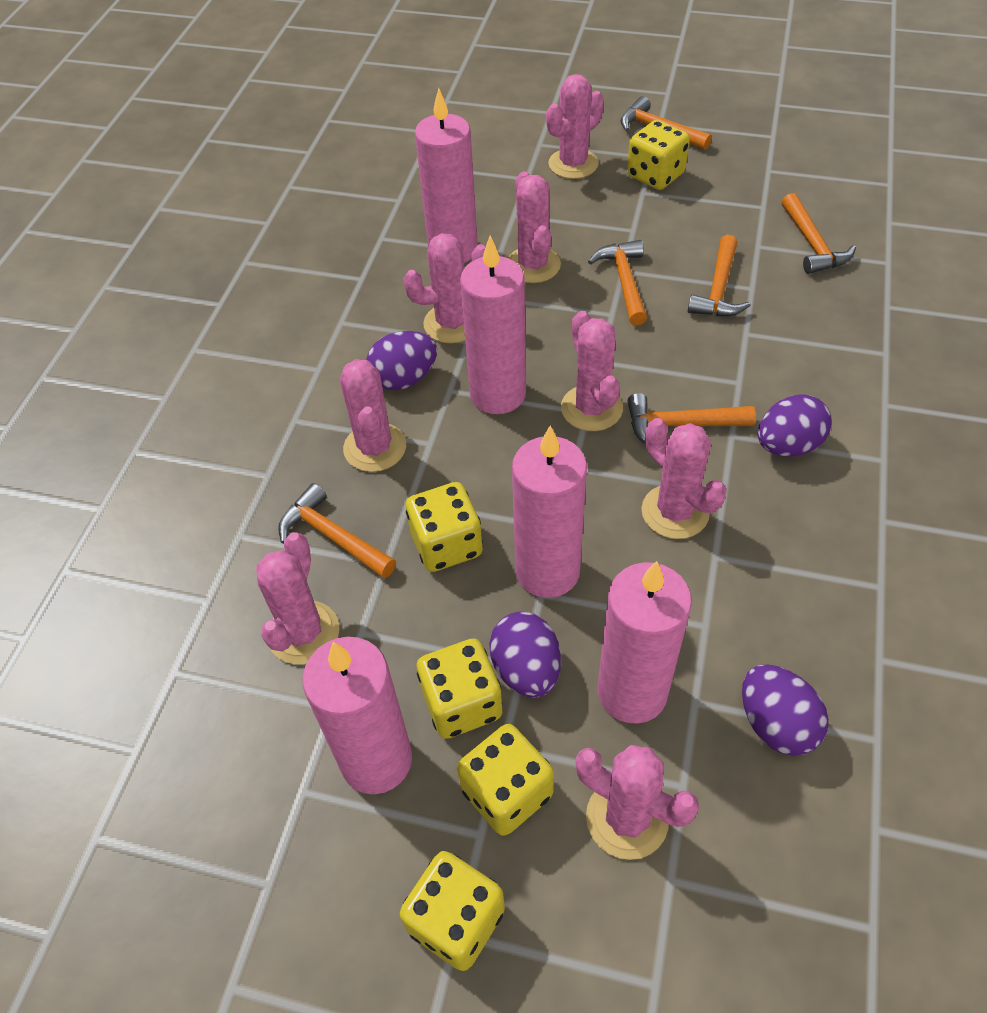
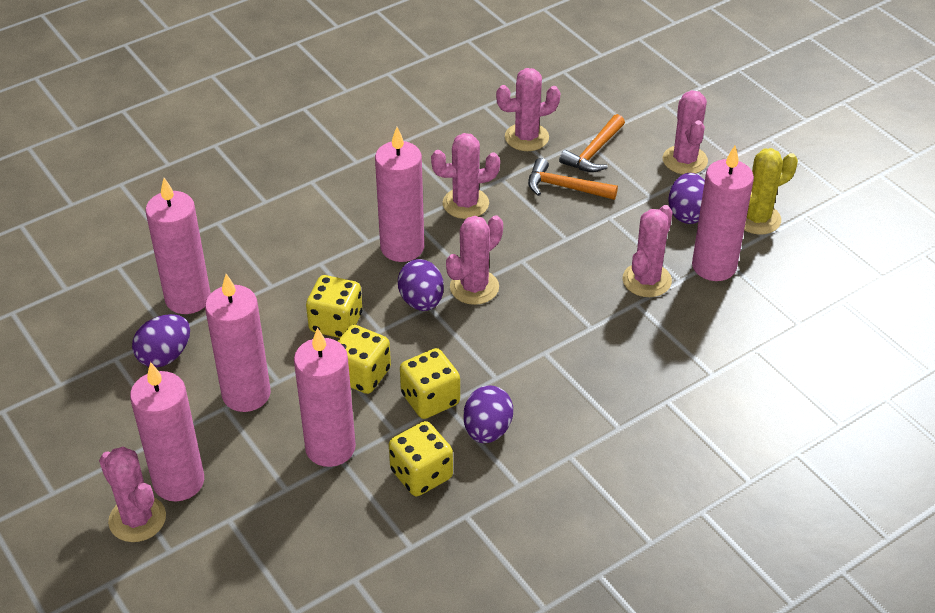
orange hammer: 6 -> 2
pink cactus: 8 -> 6
pink candle: 5 -> 6
yellow cactus: 0 -> 1
yellow dice: 5 -> 4

